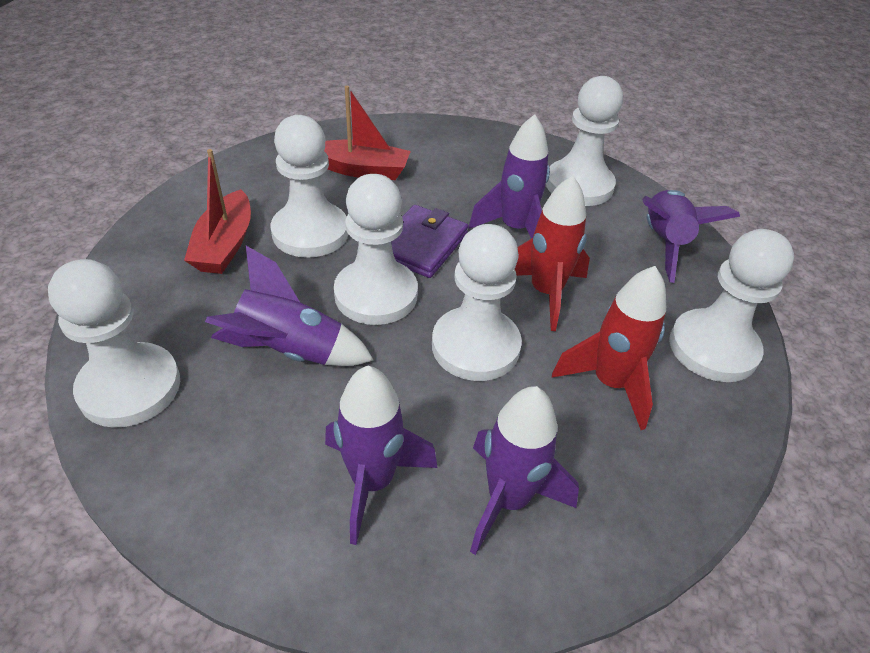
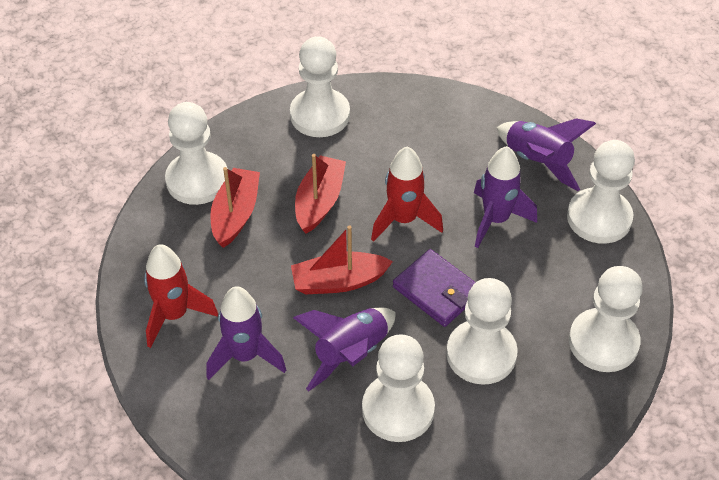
purple rocket: 5 -> 4
red boat: 2 -> 3

